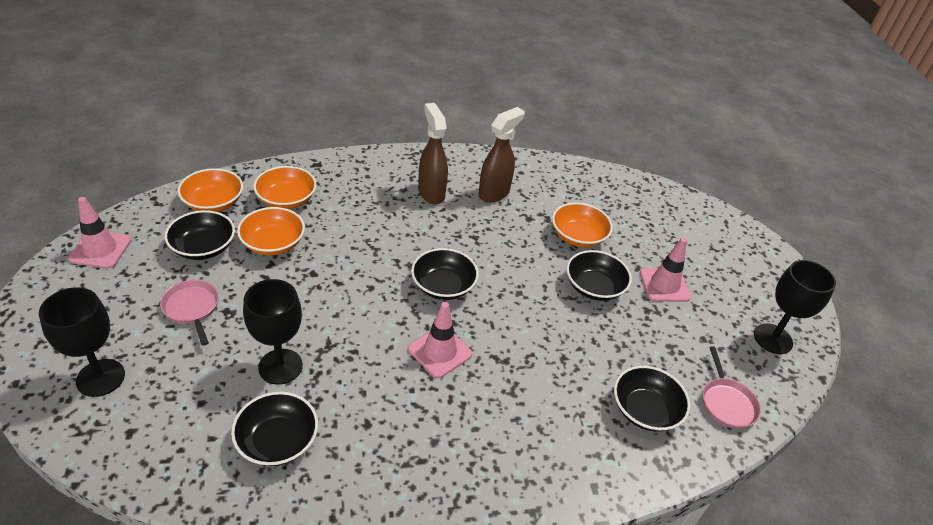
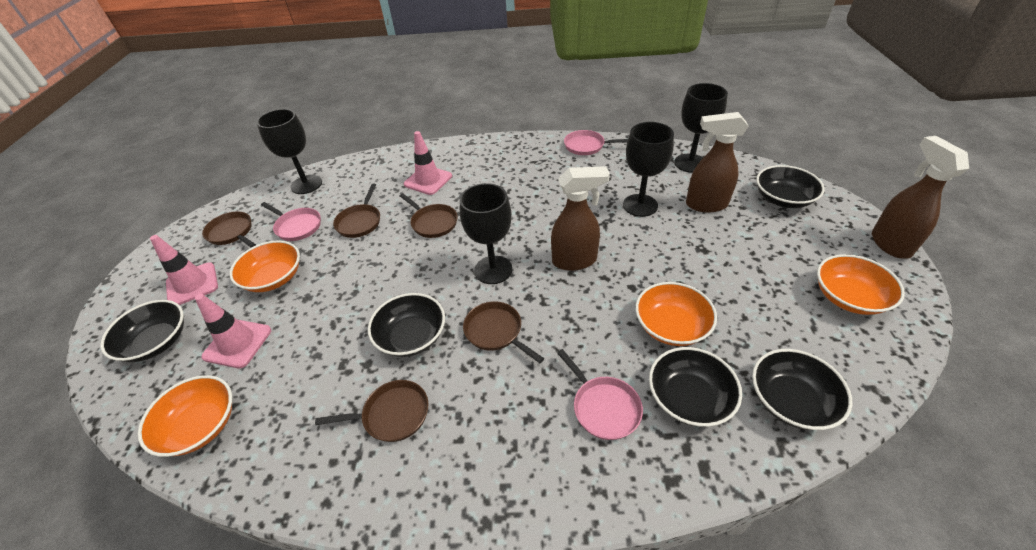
black goblet: 3 -> 4
brown pan: 0 -> 5
brown spray bottle: 2 -> 3
pink pan: 2 -> 3

